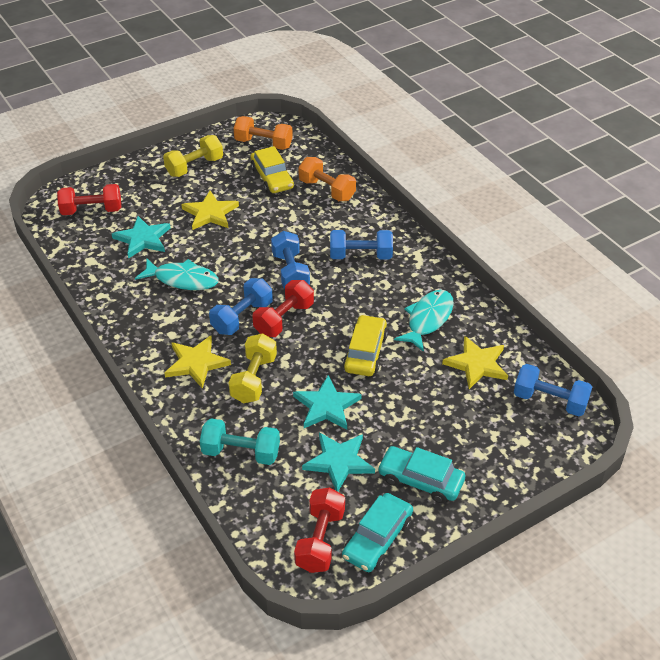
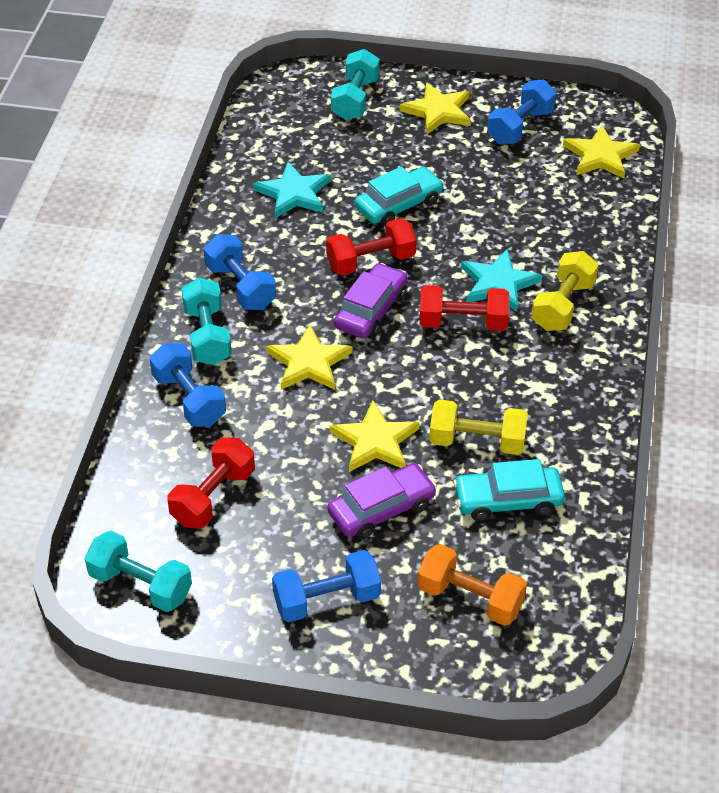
orange dumbbell: 2 -> 1
purple car: 0 -> 2
turquoise dumbbell: 1 -> 3
turquoise fish: 2 -> 0
turquoise star: 3 -> 2
yellow car: 2 -> 0
yellow star: 3 -> 4

